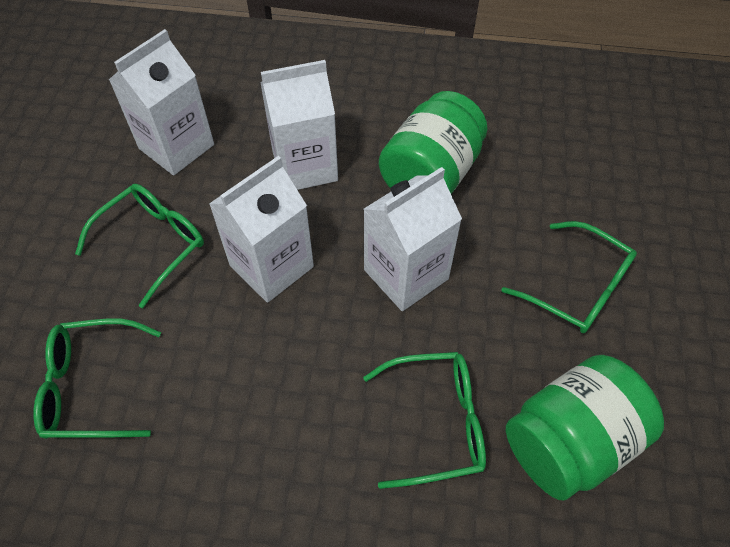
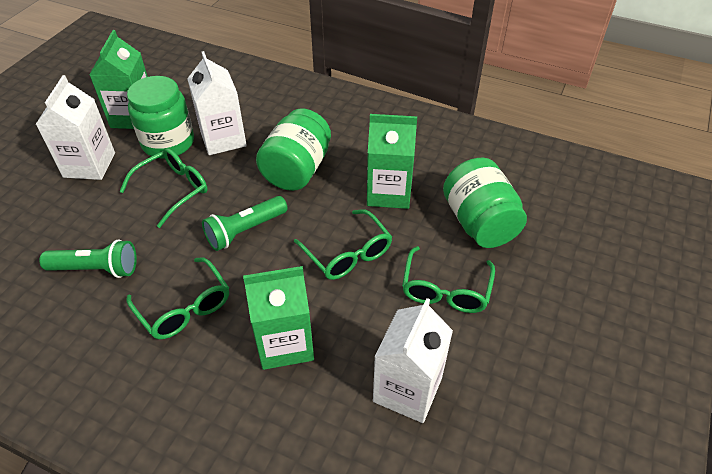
green carton: 0 -> 3
green flashlight: 0 -> 2
green jar: 2 -> 3
white carton: 4 -> 3

